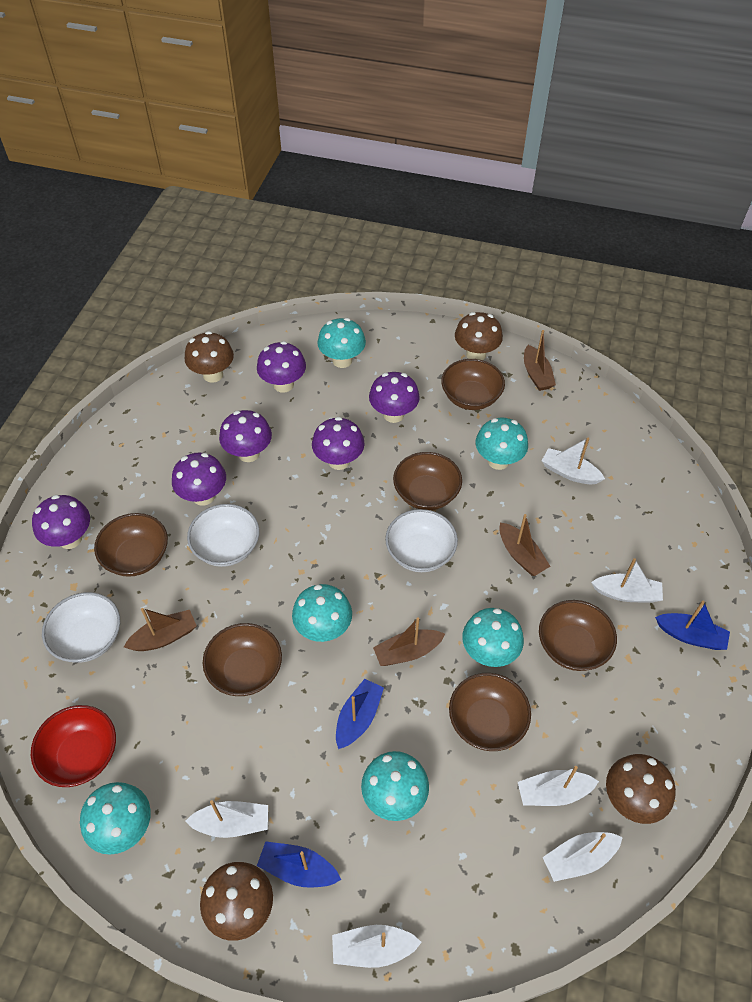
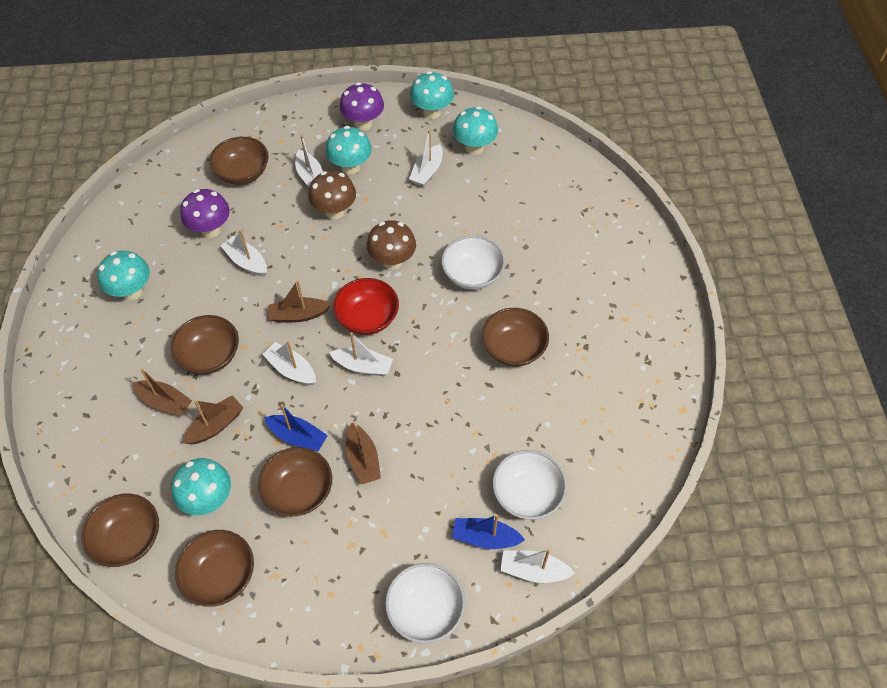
blue boat: 3 -> 2
brown mushroom: 4 -> 2
purple mushroom: 6 -> 2
turquoise mushroom: 6 -> 5

